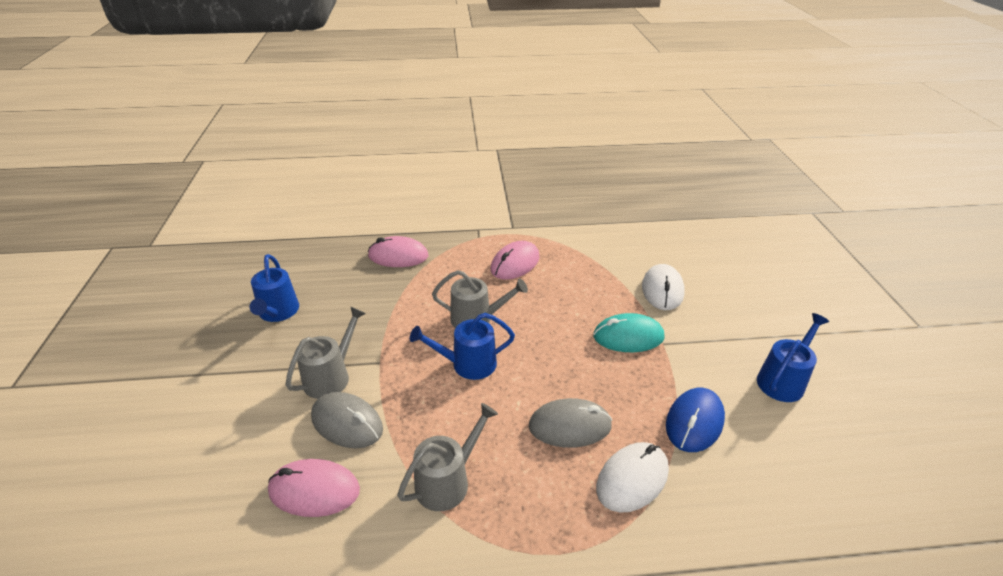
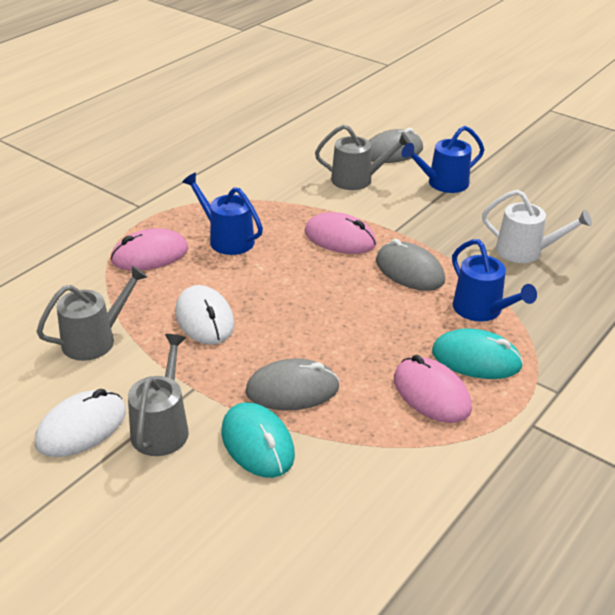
blue mouse: 1 -> 0
grey mouse: 2 -> 3
turquoise mouse: 1 -> 2
white watering can: 0 -> 1

